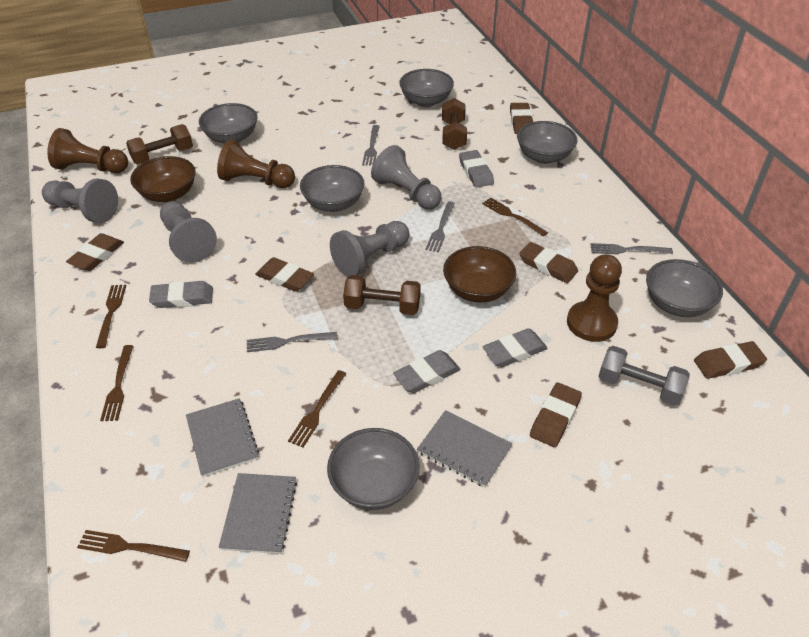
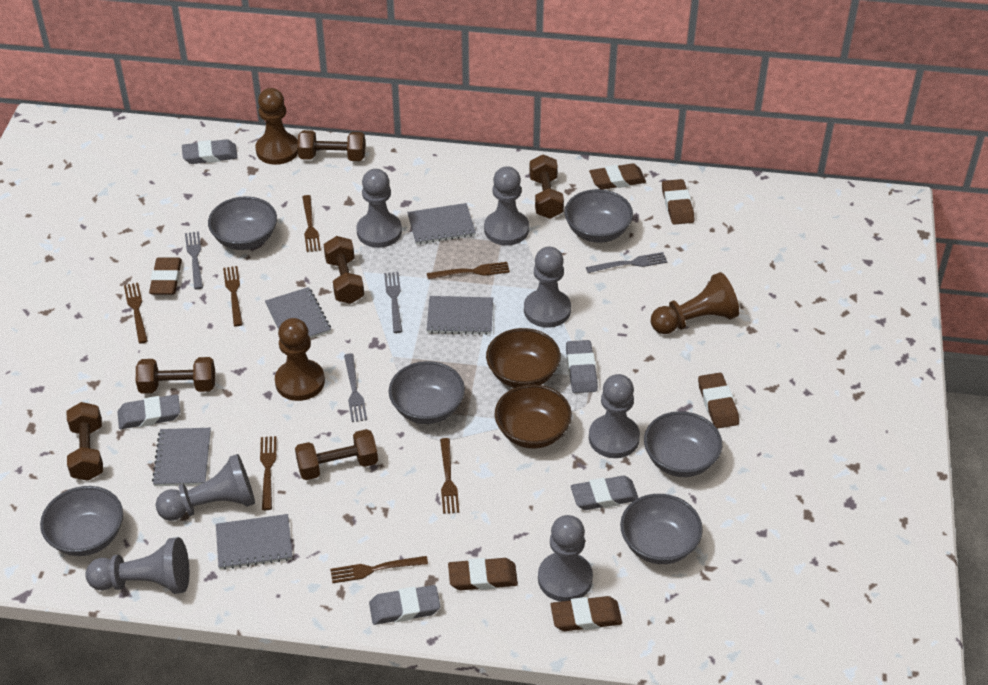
brown dumbbell: 3 -> 6
brown fork: 5 -> 7
grey dumbbell: 1 -> 0
grey eraser: 4 -> 5
grey notebook: 3 -> 5
grey pawn: 4 -> 7

